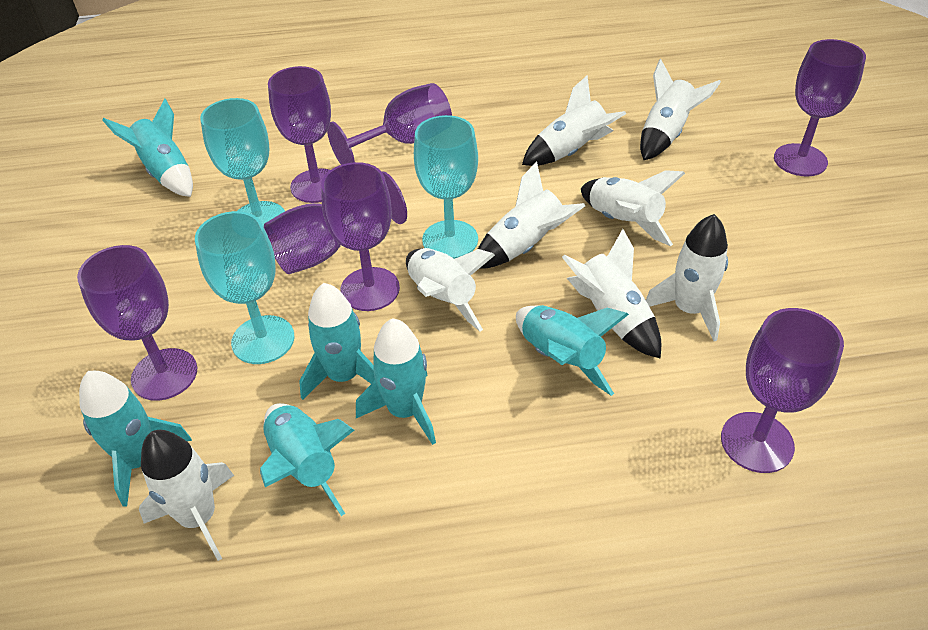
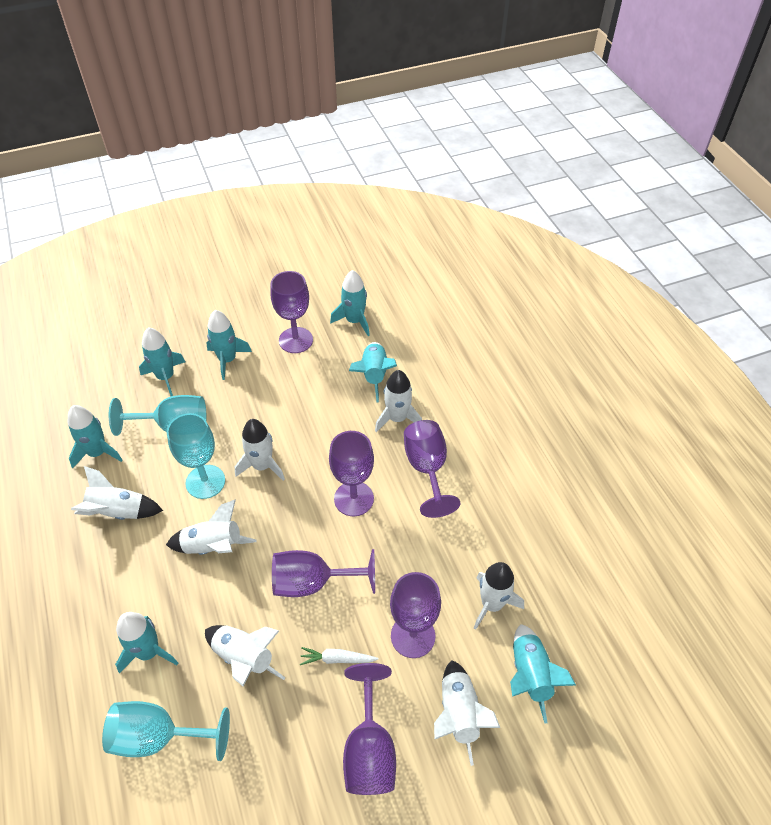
purple goblet: 7 -> 6
turquoise rocket: 6 -> 7
white carrot: 0 -> 1
white rocket: 8 -> 7

